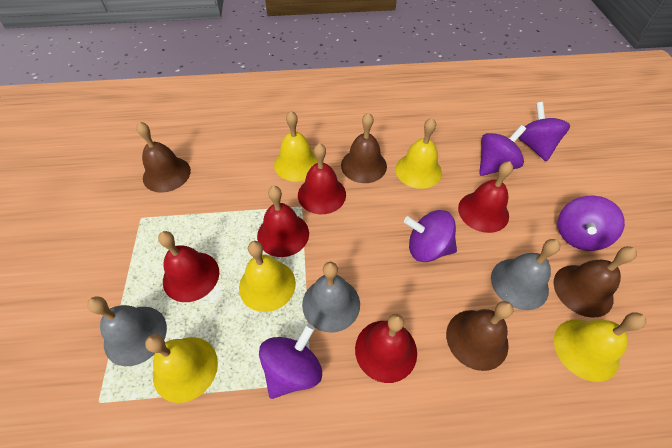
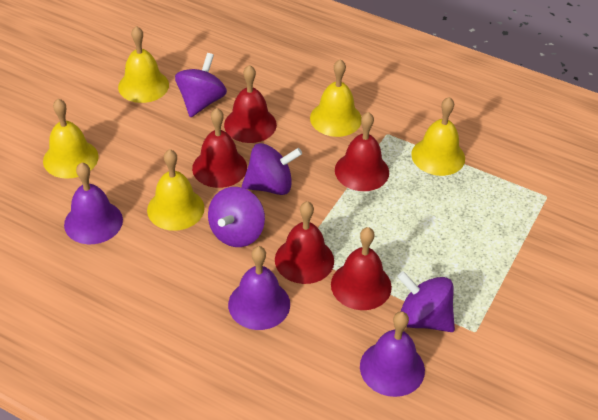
brown bell: 4 -> 0
grey bell: 3 -> 0
purple bell: 0 -> 3
purple spinning top: 5 -> 4

